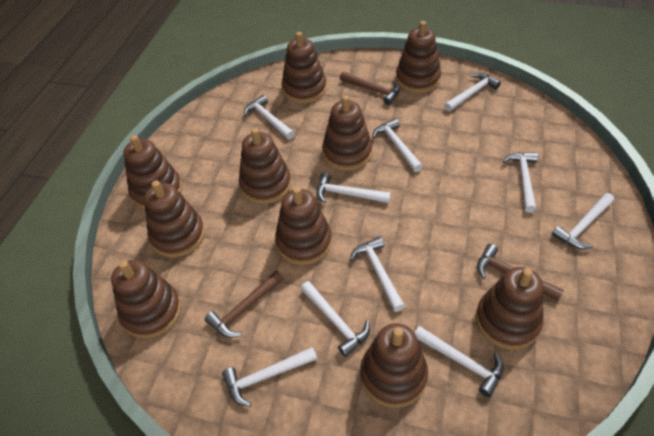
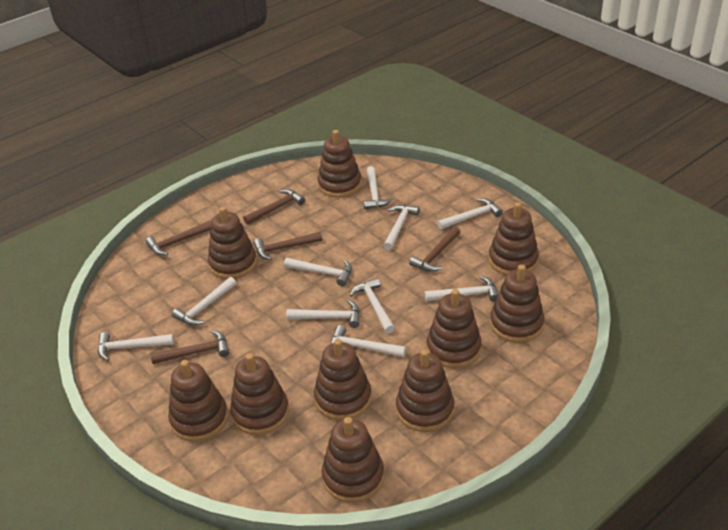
brown hammer: 3 -> 5

